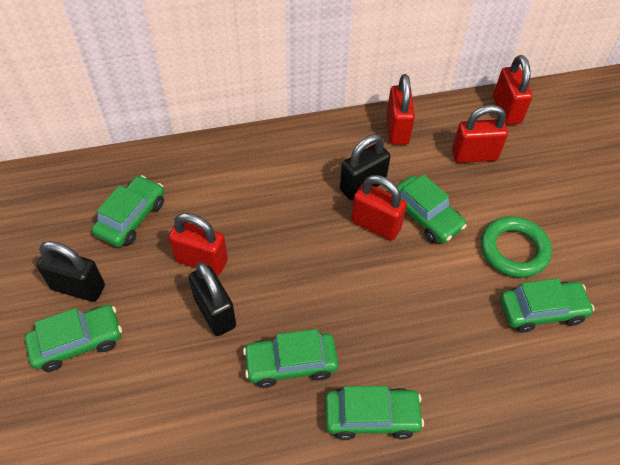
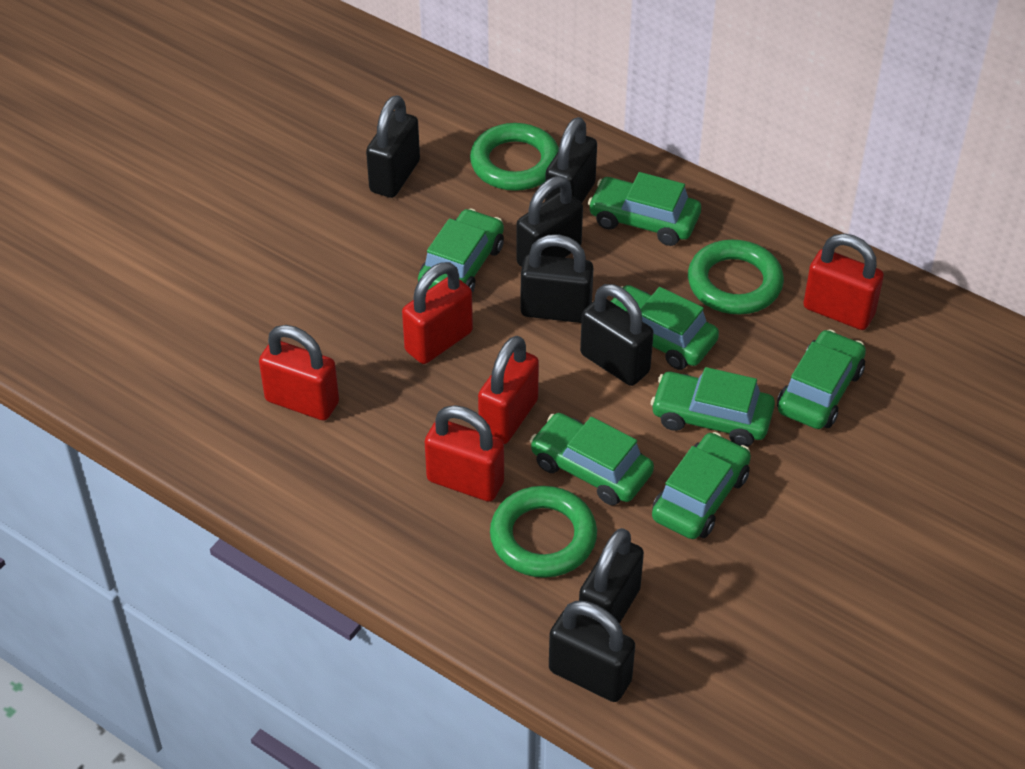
black padlock: 3 -> 7
green car: 6 -> 7
green ring: 1 -> 3

